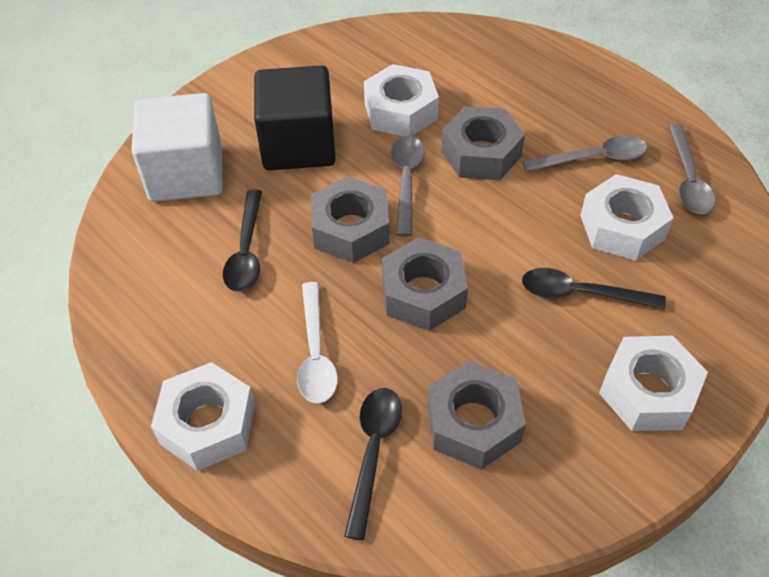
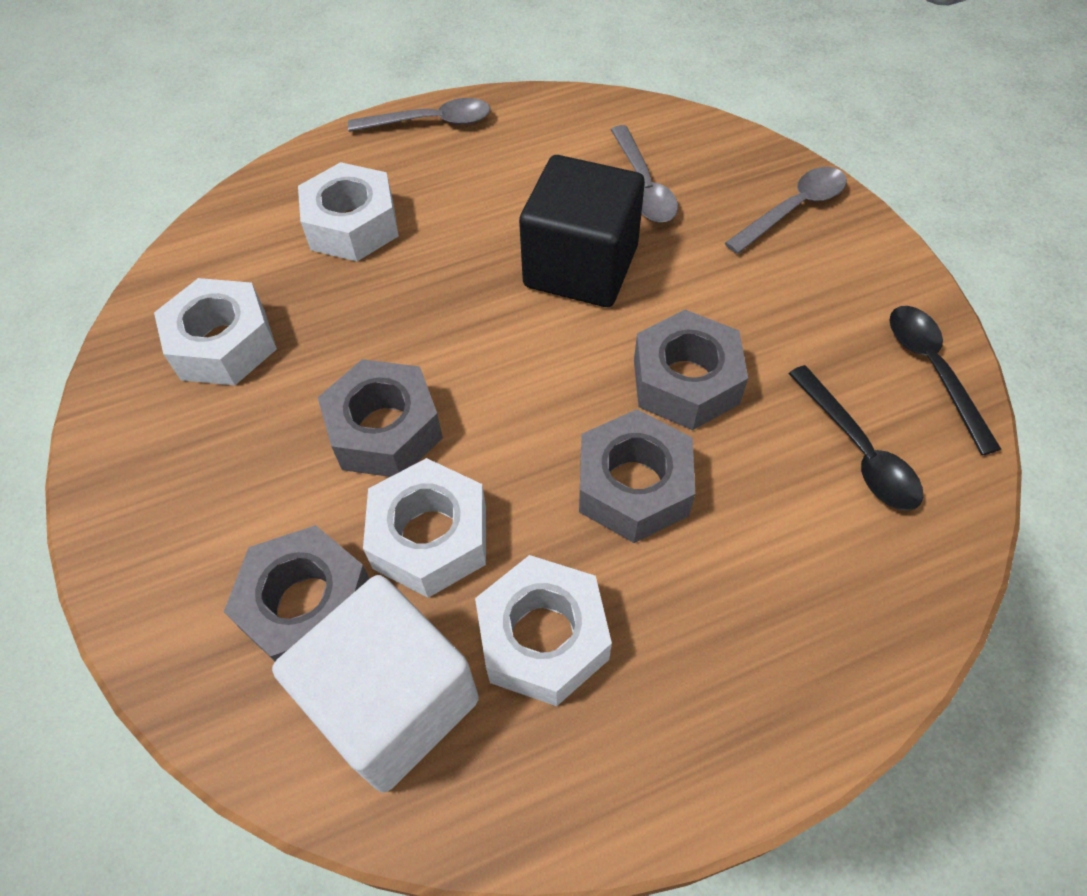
black spoon: 3 -> 2
white spoon: 1 -> 0

